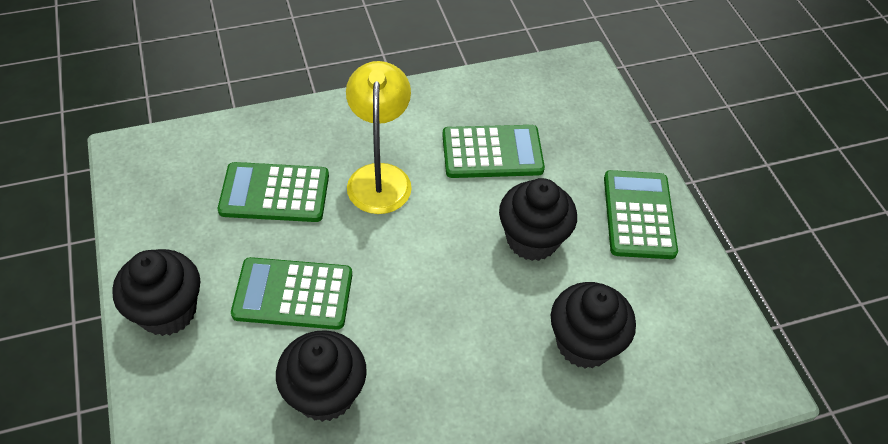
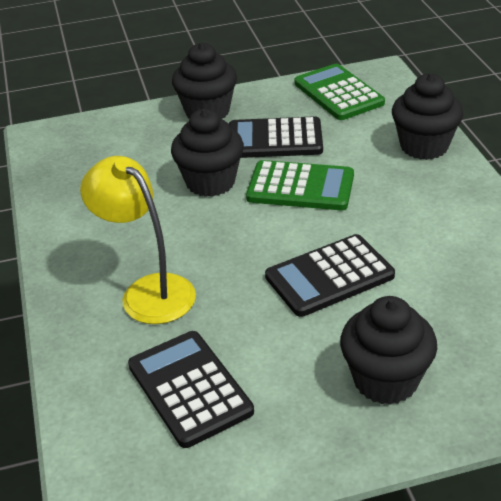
black calculator: 0 -> 3
green calculator: 4 -> 2

